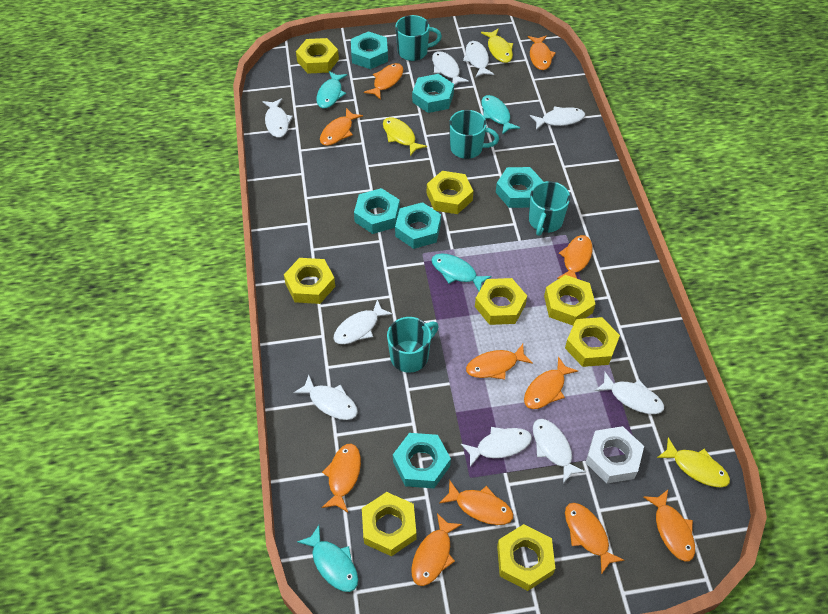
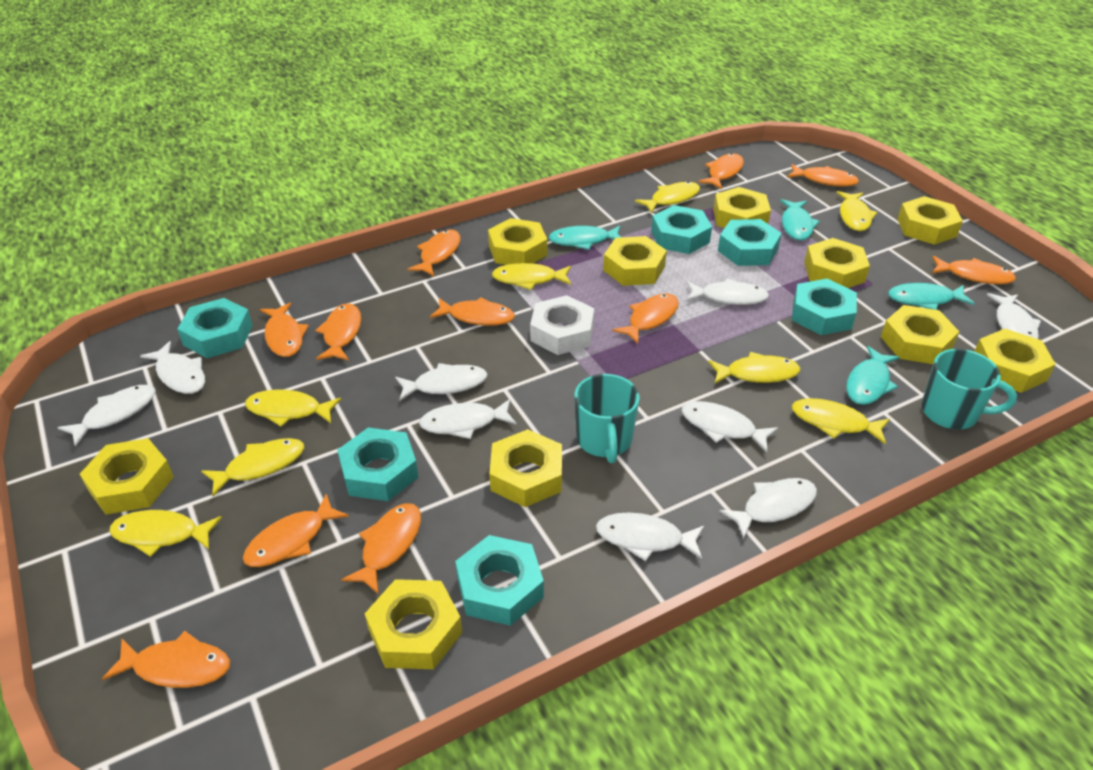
turquoise mug: 4 -> 2
yellow fish: 3 -> 8
yellow nut: 8 -> 10

